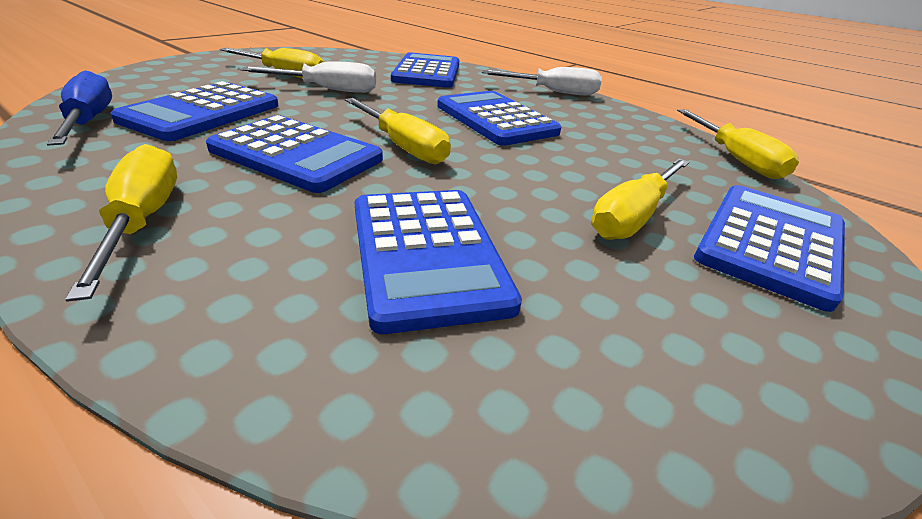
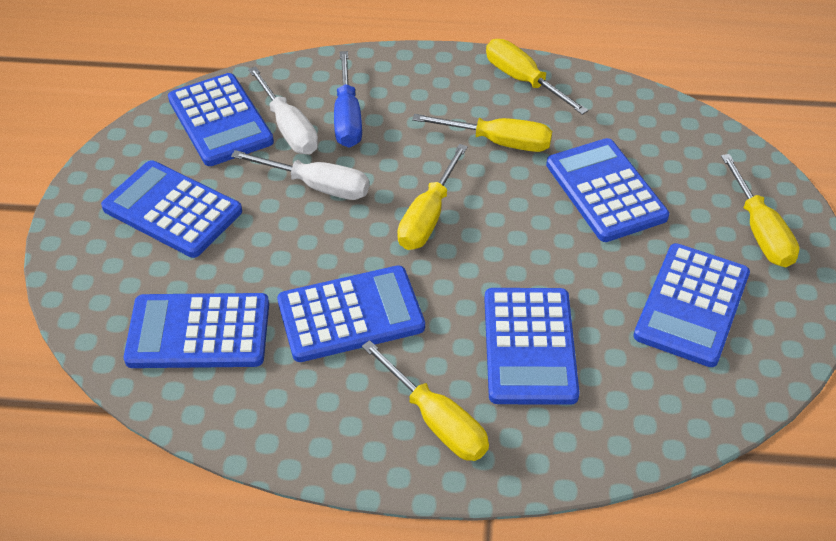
blue calculator: 6 -> 7

